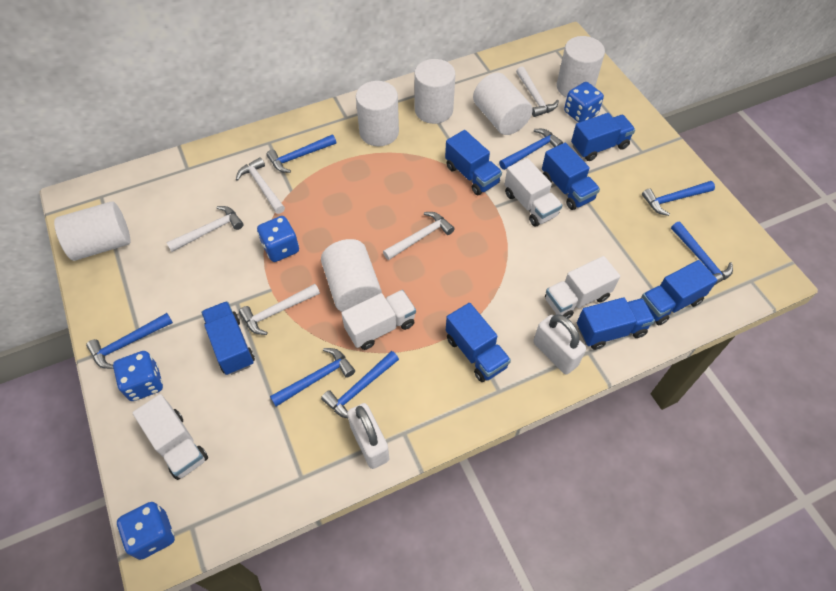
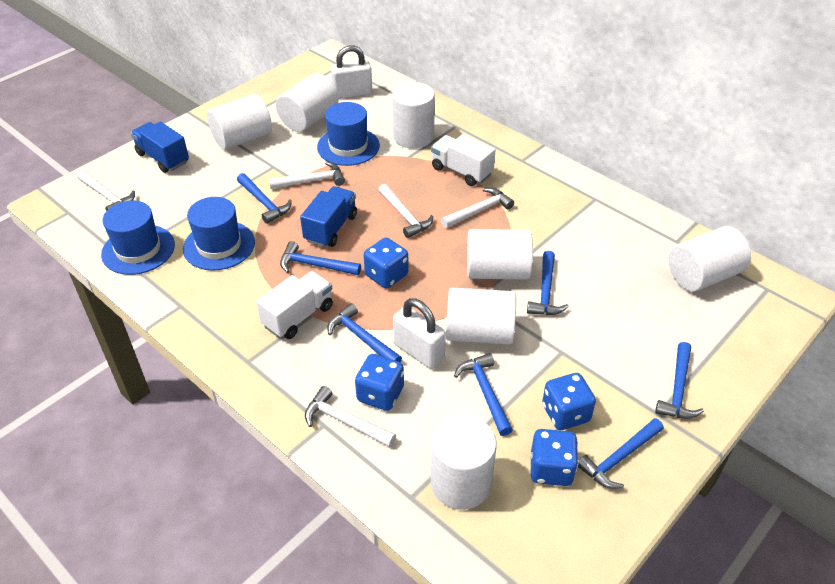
blue hat: 0 -> 3
blue truck: 7 -> 2
white cylinder: 6 -> 7
white truck: 4 -> 2

